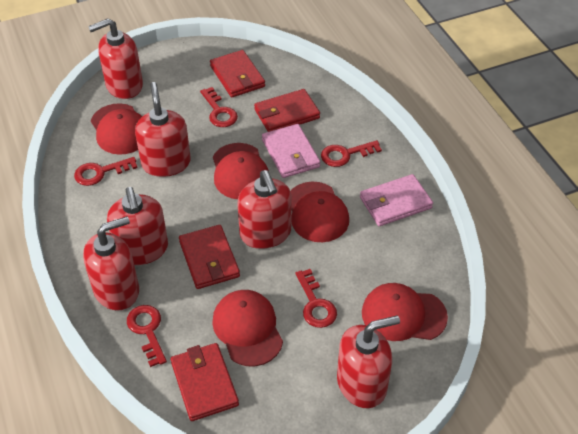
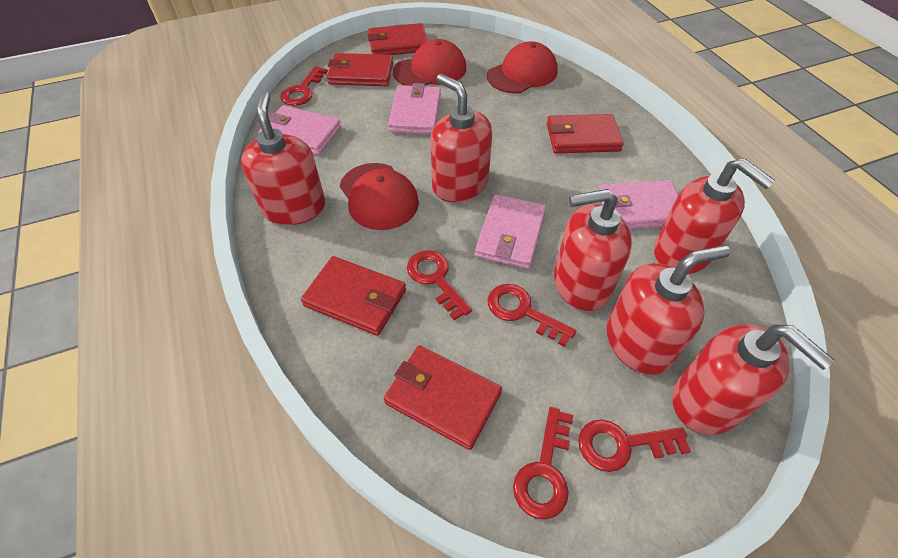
pink wallet: 2 -> 4
red cap: 5 -> 3
red wallet: 4 -> 5

